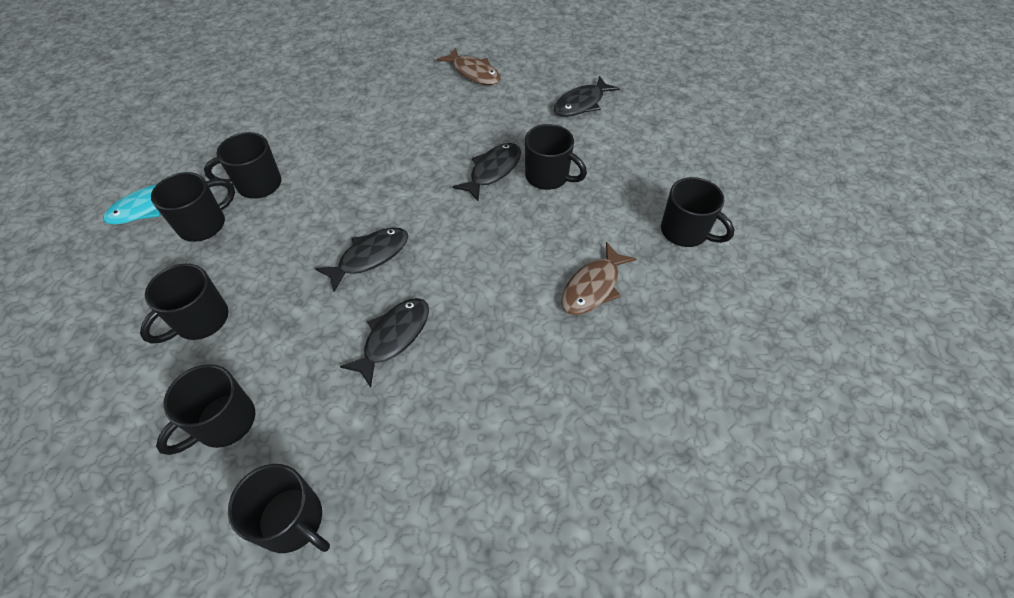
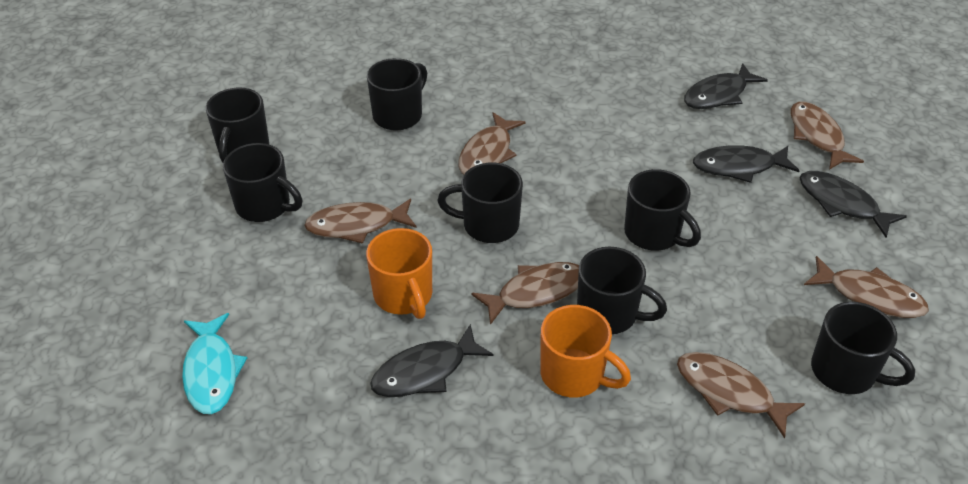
brown fish: 2 -> 6
orange mug: 0 -> 2

